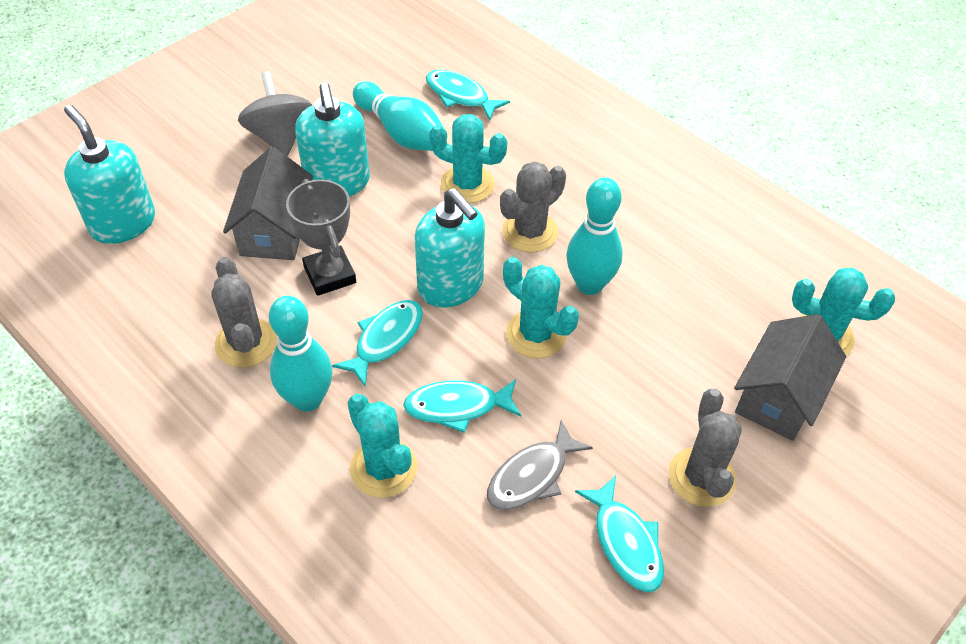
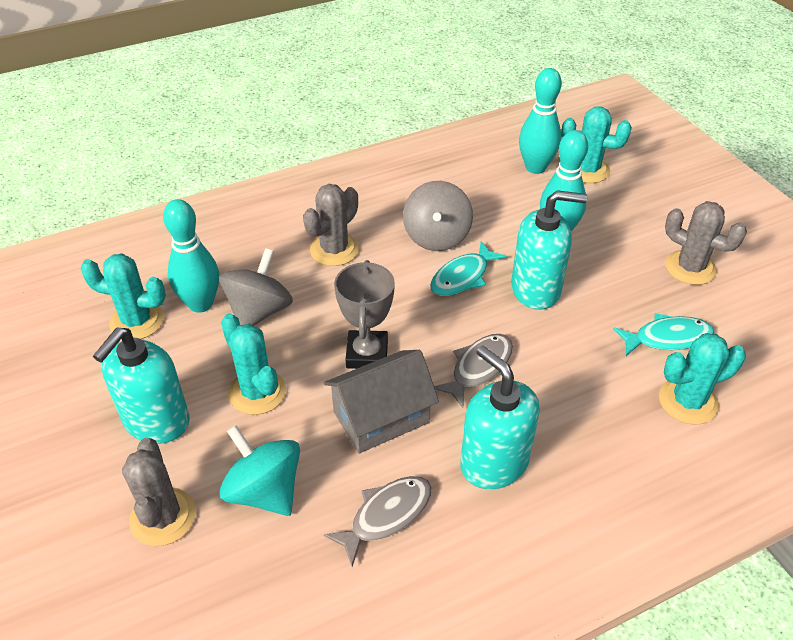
grey fish: 1 -> 2
grey house: 2 -> 1
grey spinning top: 1 -> 2
turquoise fish: 4 -> 2
turquoise spinning top: 0 -> 1

